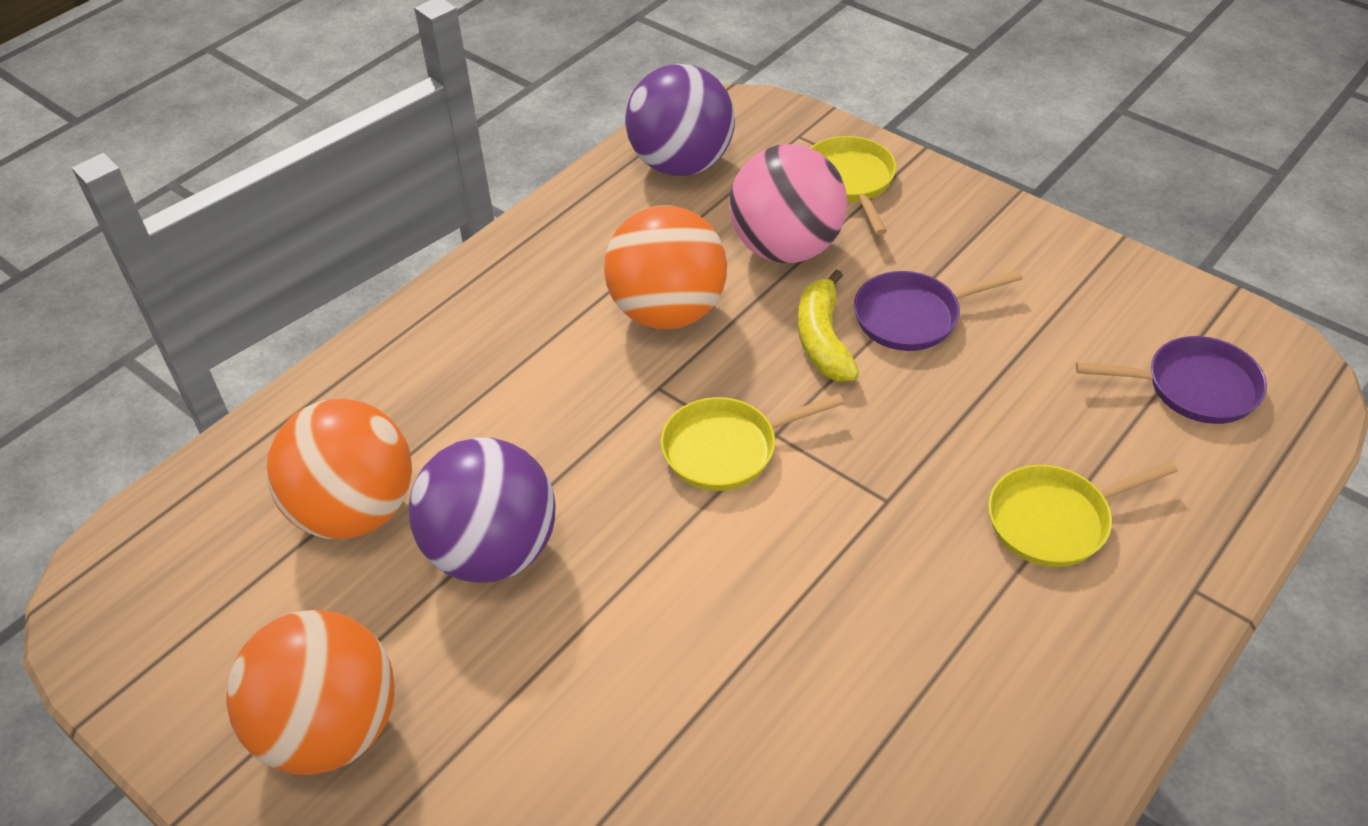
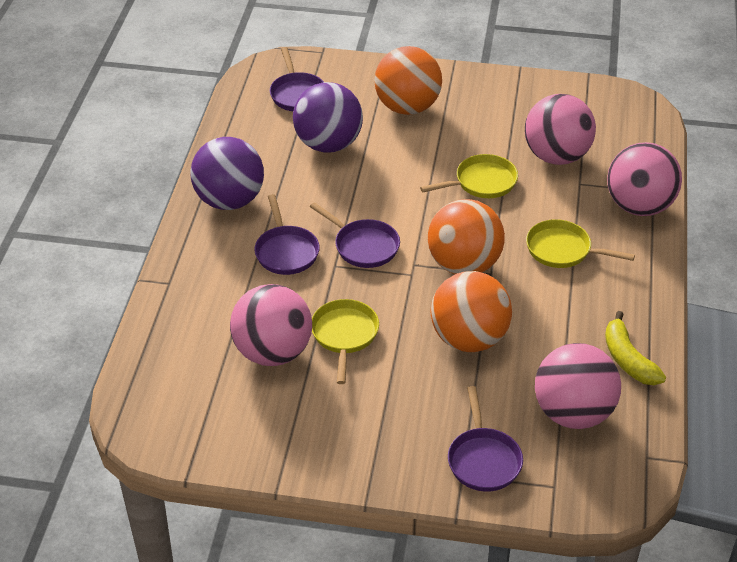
pink ball: 1 -> 4
purple pan: 2 -> 4

